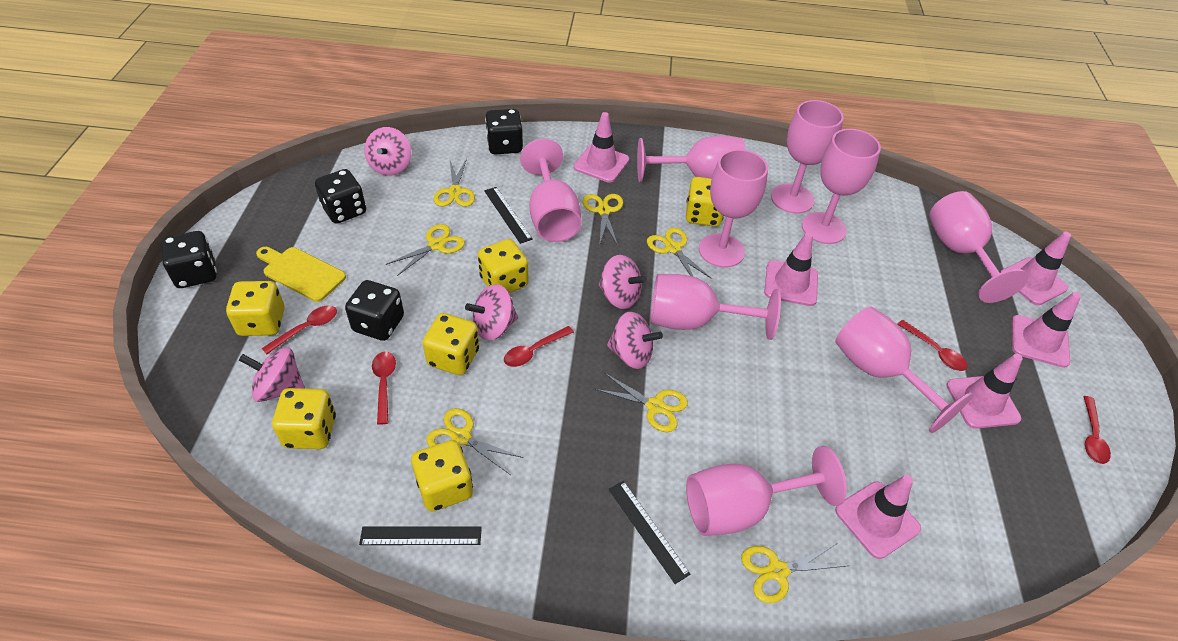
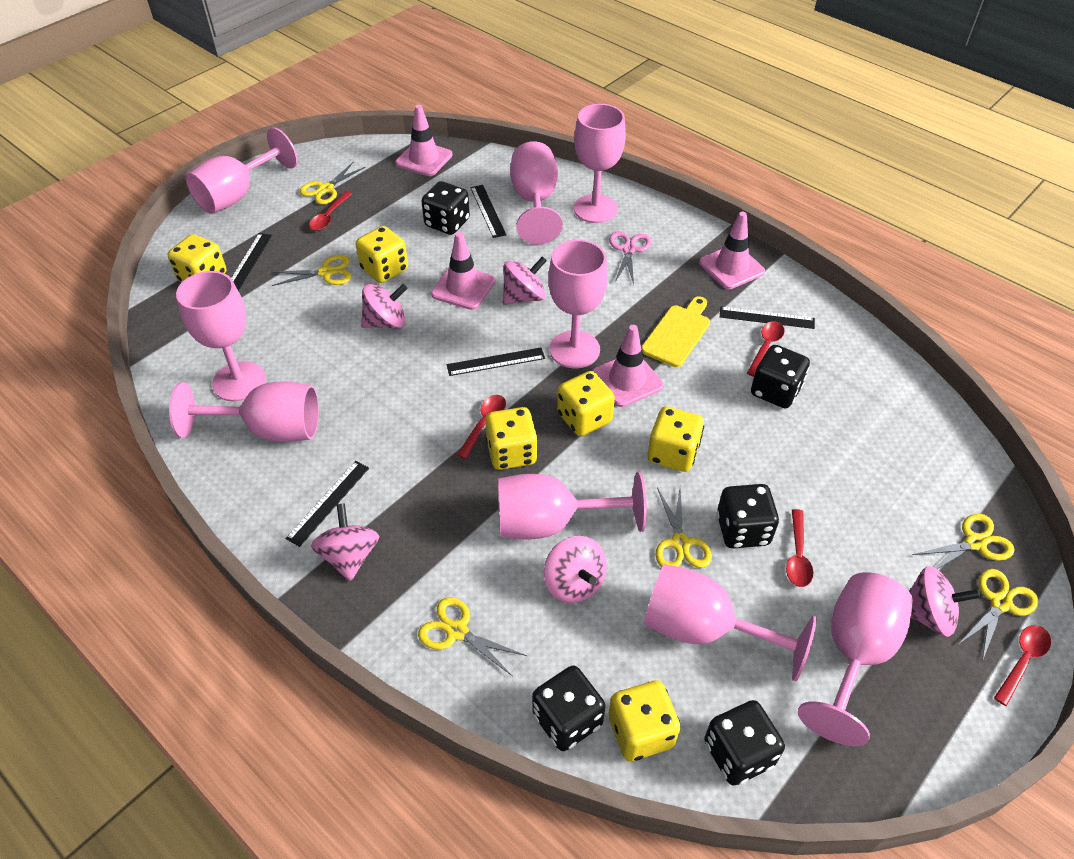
black dice: 4 -> 5
black ruler: 3 -> 5
pink scissors: 0 -> 1
pink traffic cone: 6 -> 4
yellow scissors: 7 -> 6

